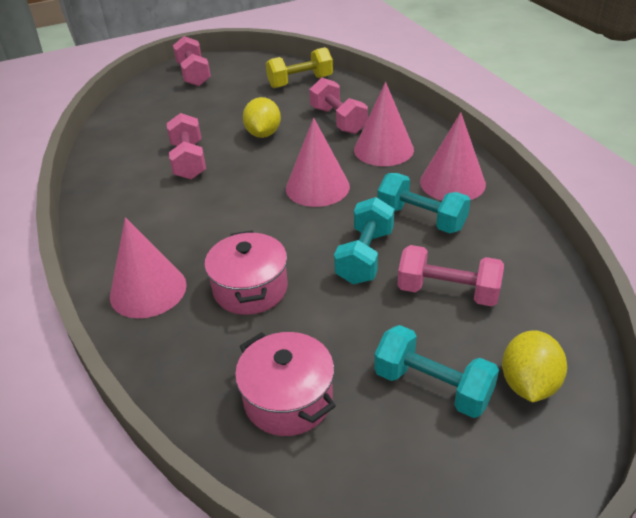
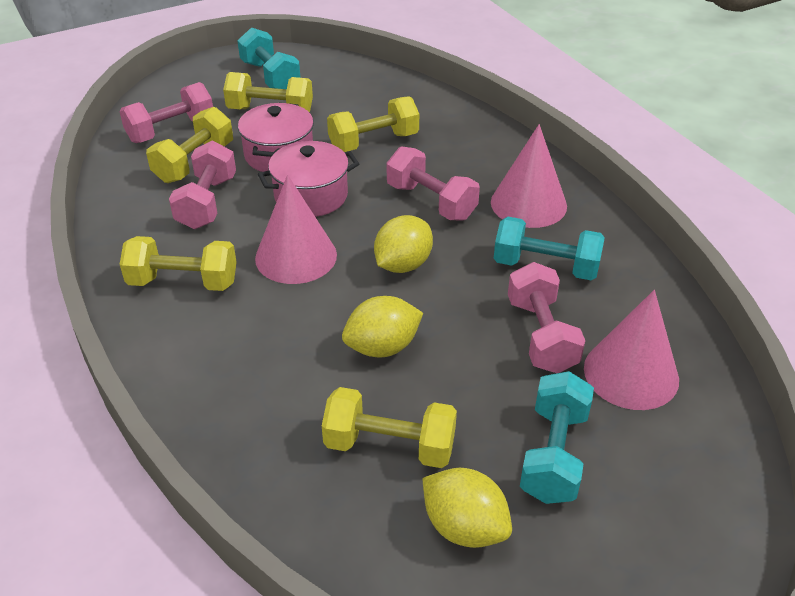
pink cone: 4 -> 3
yellow dumbbell: 1 -> 5
yellow lemon: 2 -> 3

